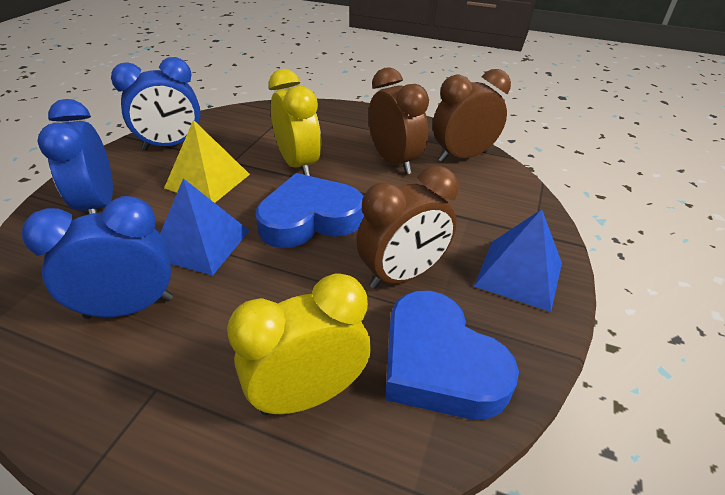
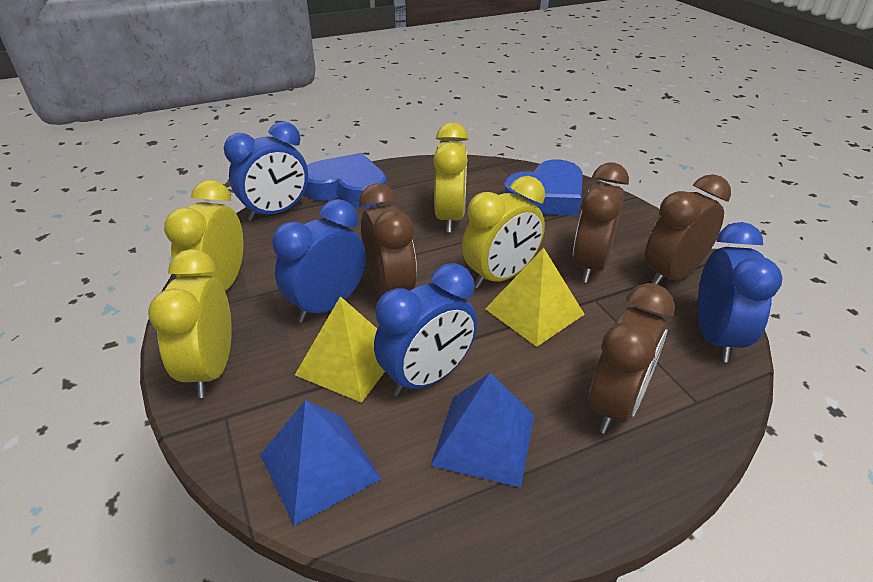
blue clock: 3 -> 4
brown clock: 3 -> 4
yellow clock: 2 -> 4
yellow pyramid: 1 -> 2

